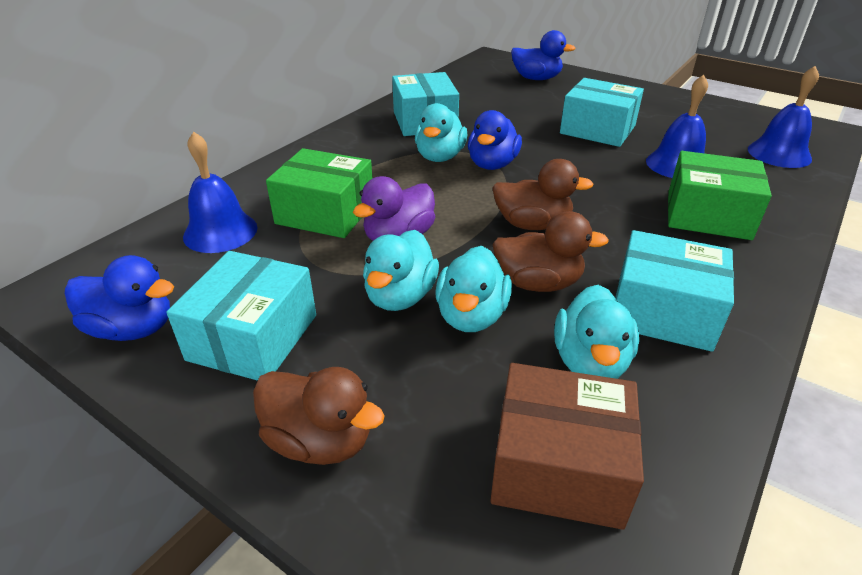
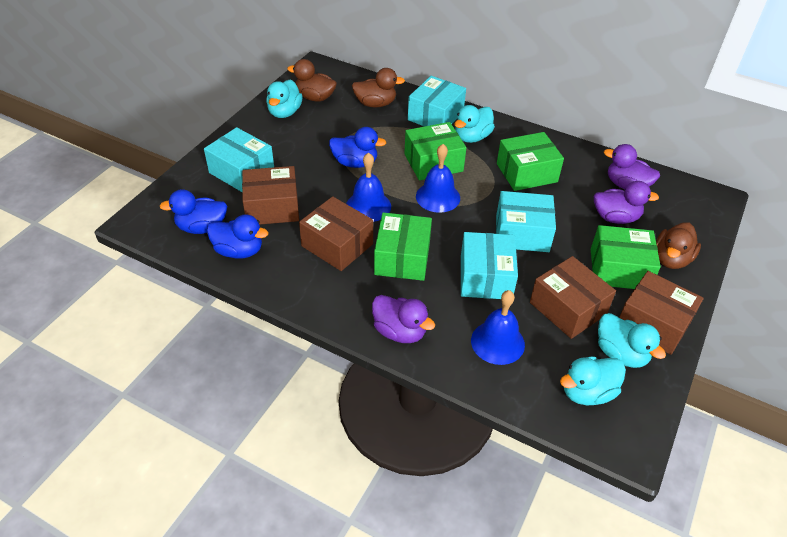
brown box: 1 -> 4
green box: 2 -> 4
purple duck: 1 -> 3

